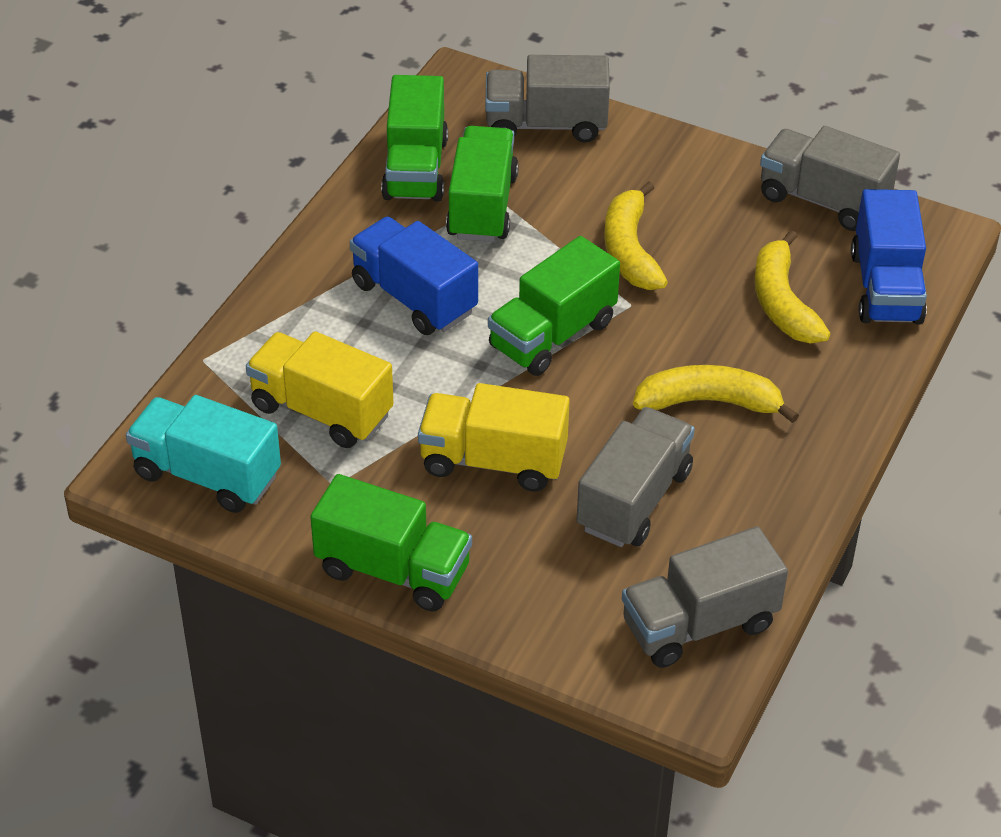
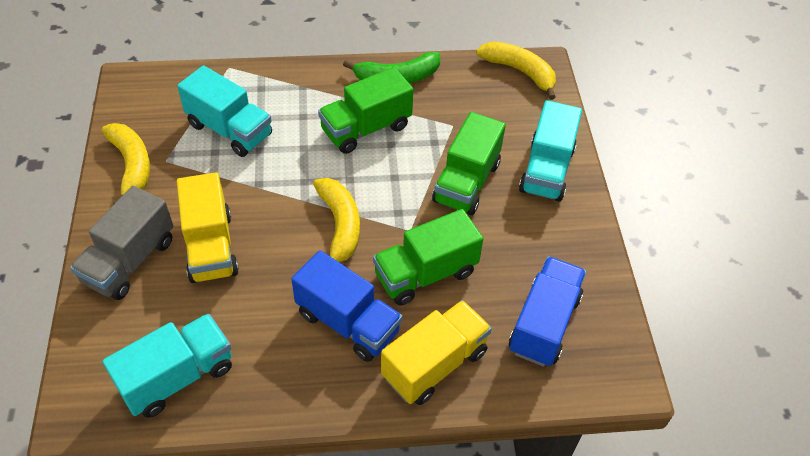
green banana: 0 -> 1
green truck: 4 -> 3
grey truck: 4 -> 1
turquoise truck: 1 -> 3

